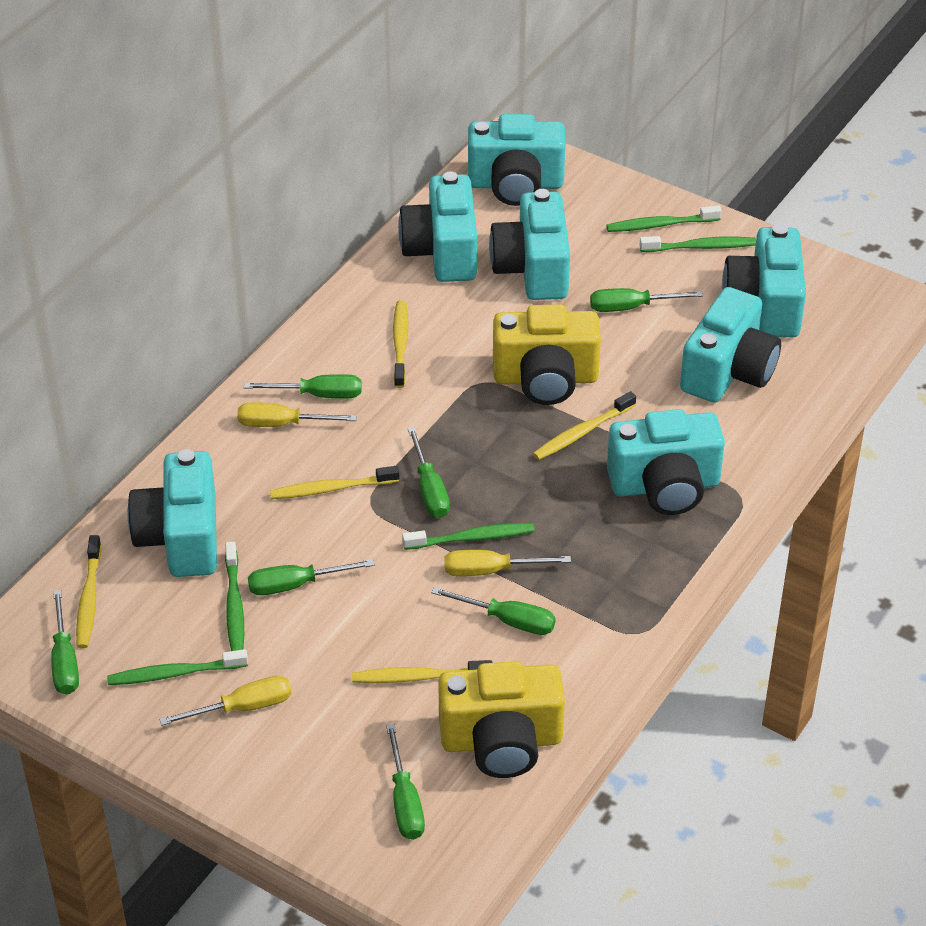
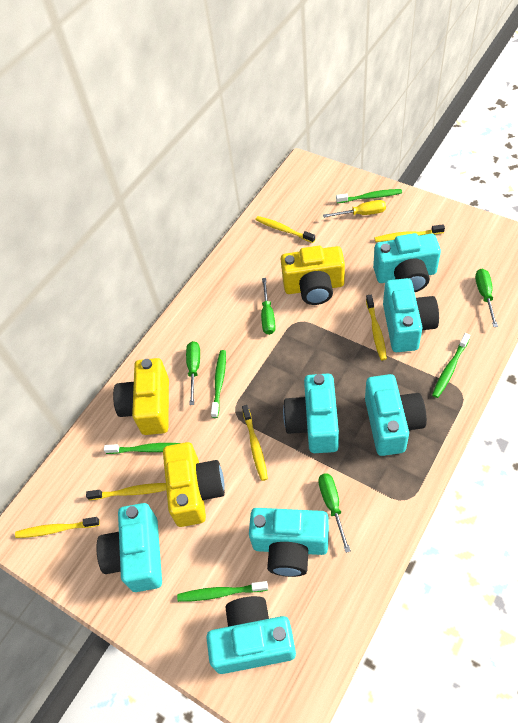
green screwdriver: 7 -> 4
yellow camera: 2 -> 3
yellow screwdriver: 3 -> 1
yellow toothbrush: 5 -> 6

